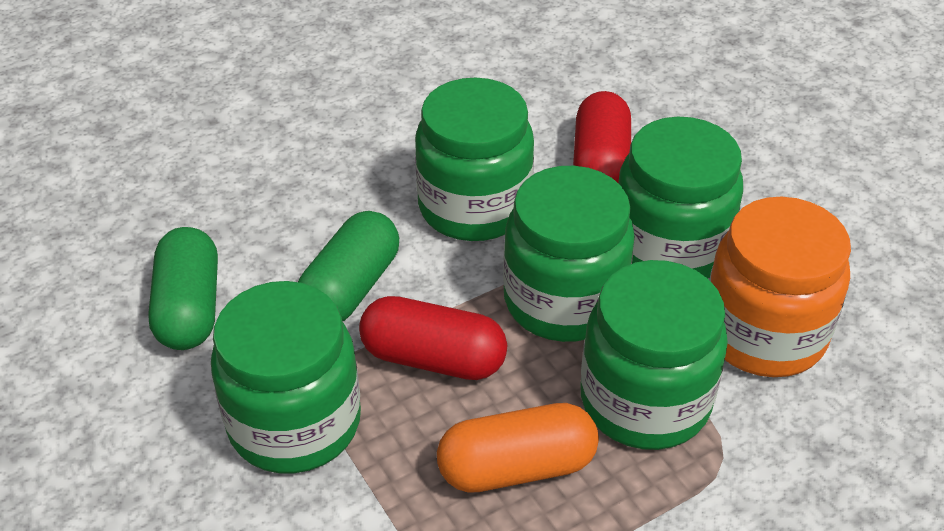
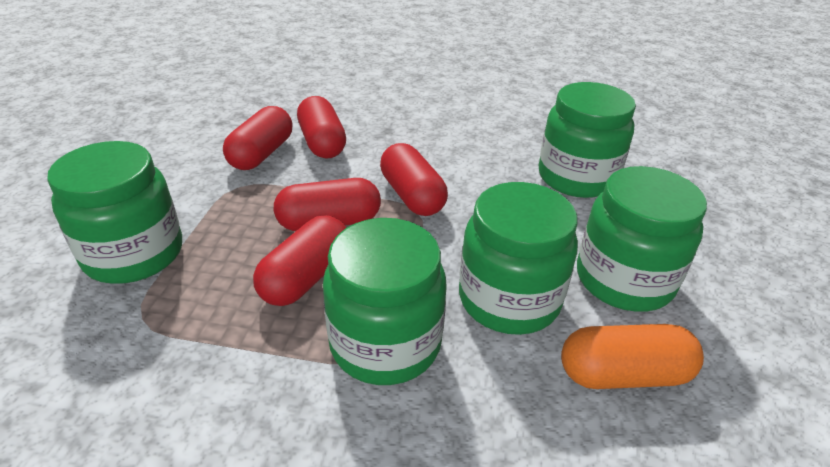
green capsule: 2 -> 0
orange jar: 1 -> 0
red capsule: 2 -> 5

